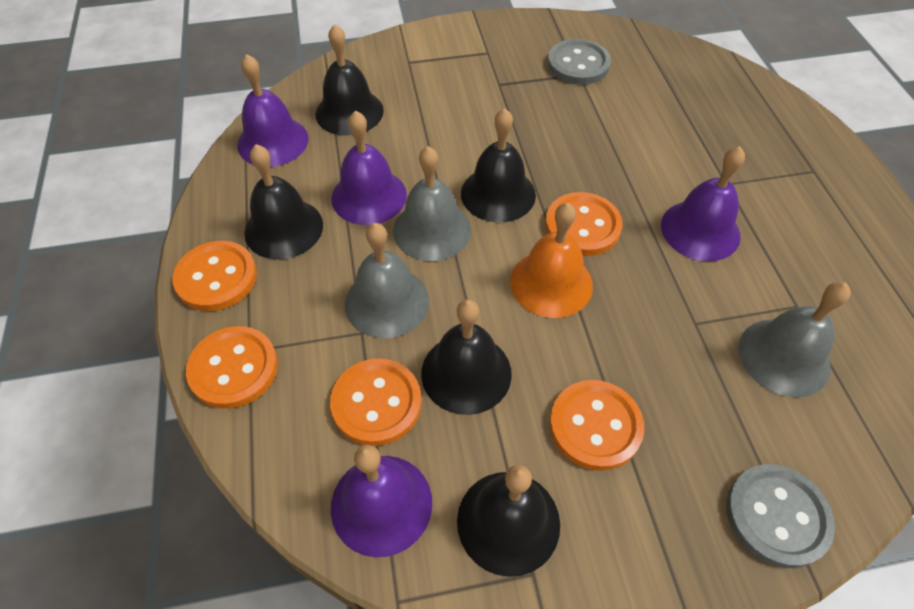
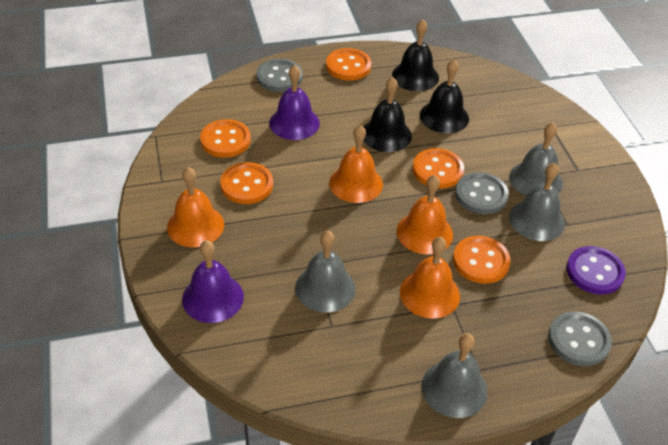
black bell: 5 -> 3
grey bell: 3 -> 4
grey button: 2 -> 3
orange bell: 1 -> 4
purple bell: 4 -> 2
purple button: 0 -> 1

